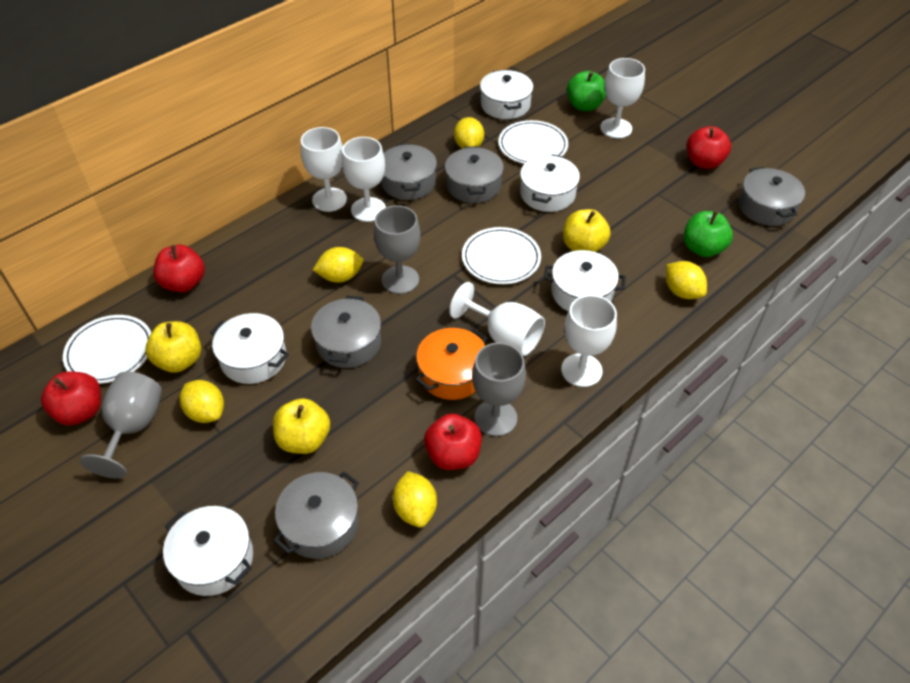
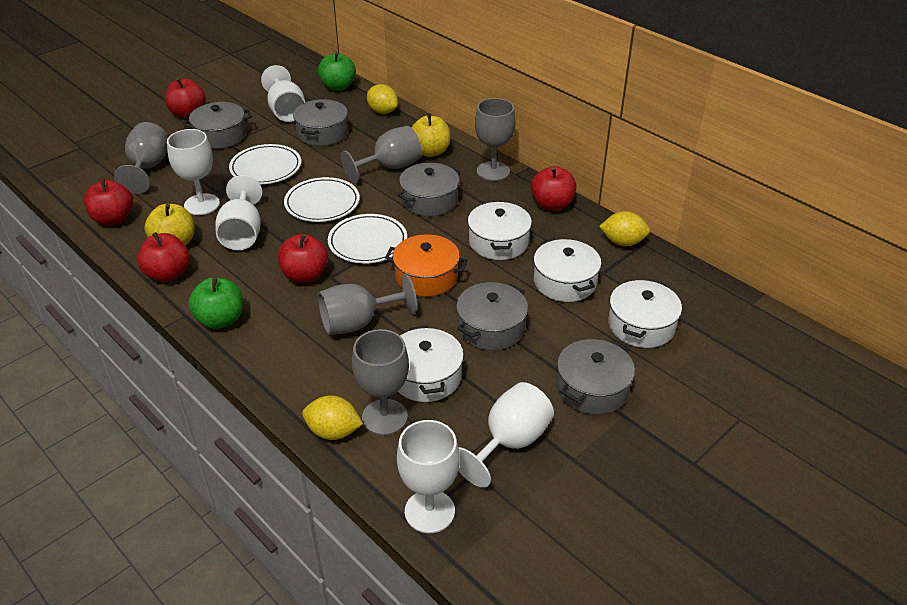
grey goblet: 3 -> 5
red apple: 4 -> 5
white pot: 5 -> 4
yellow apple: 3 -> 2
yellow lemon: 5 -> 3

